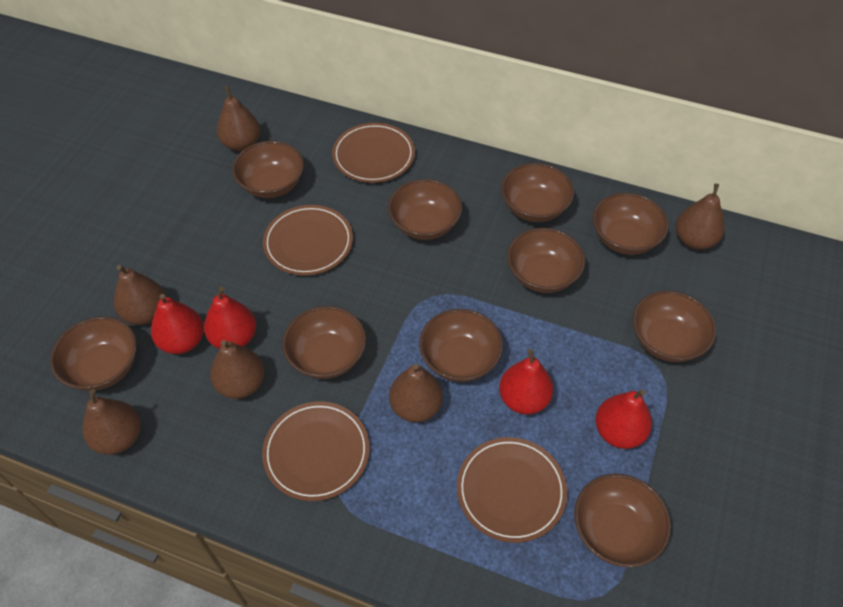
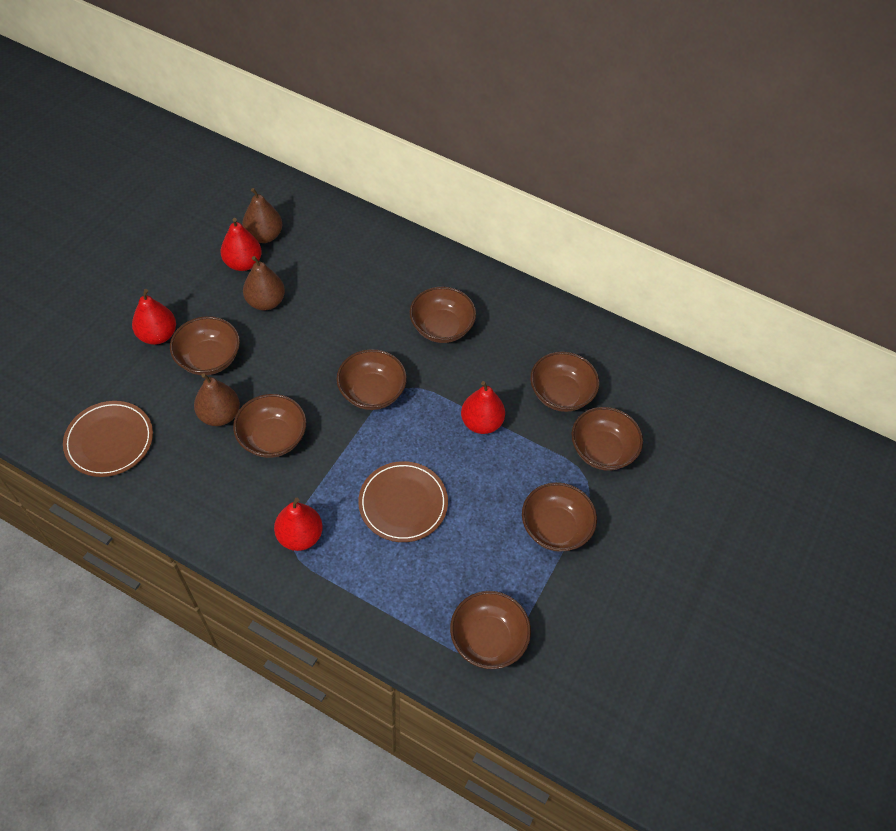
brown bowl: 10 -> 8
brown pear: 6 -> 3
brown plate: 4 -> 2

